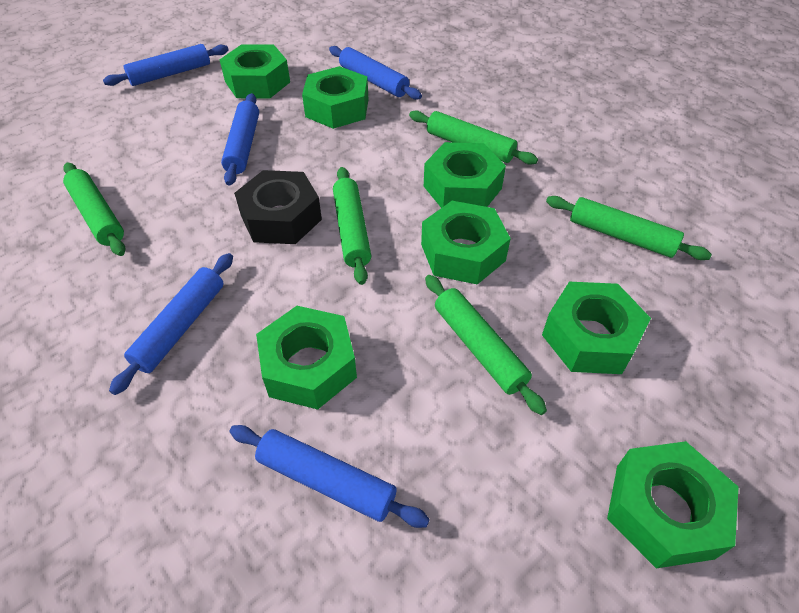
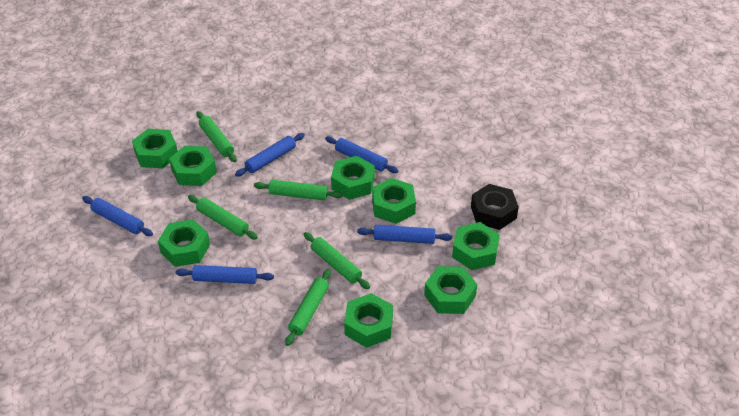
green nut: 7 -> 8

